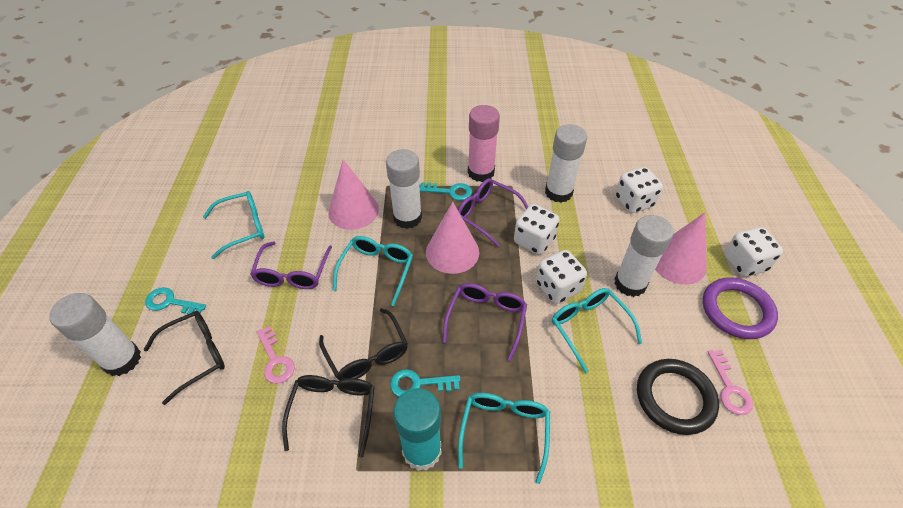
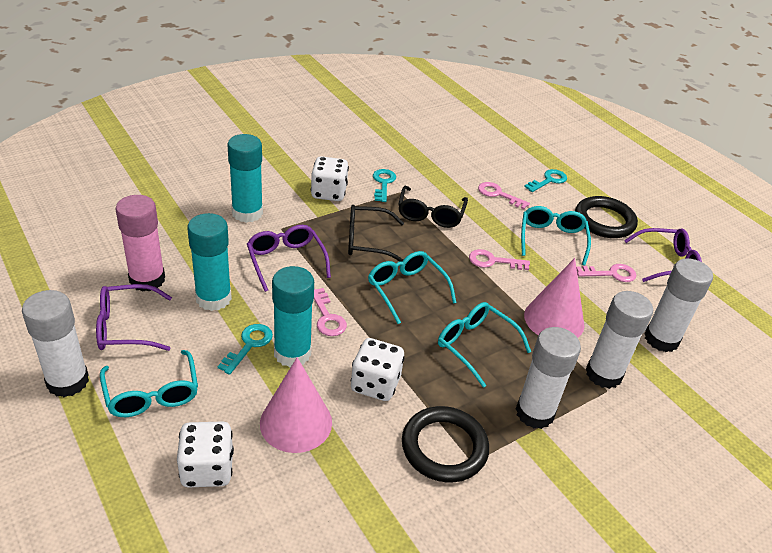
black glasses: 3 -> 2
black ring: 1 -> 2
pink cone: 3 -> 2
pink key: 2 -> 4
purple ring: 1 -> 0
turquoise glue stick: 1 -> 3
white dice: 4 -> 3

